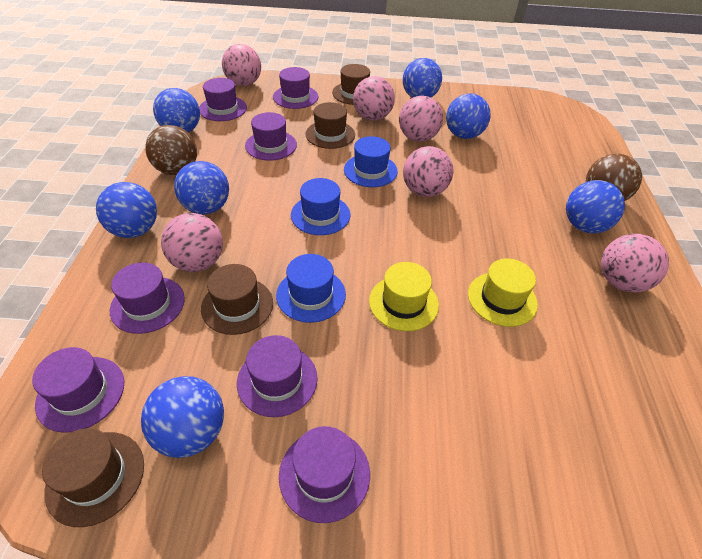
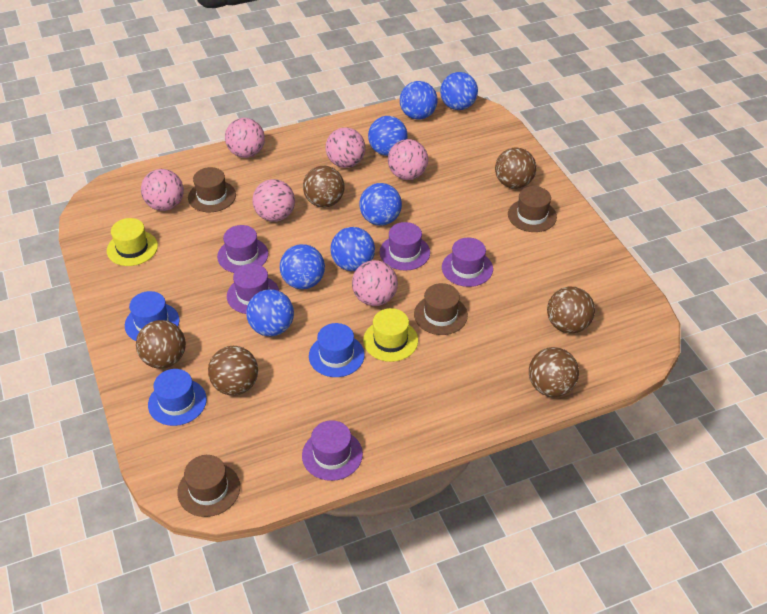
brown ball: 2 -> 6
purple hat: 7 -> 5

